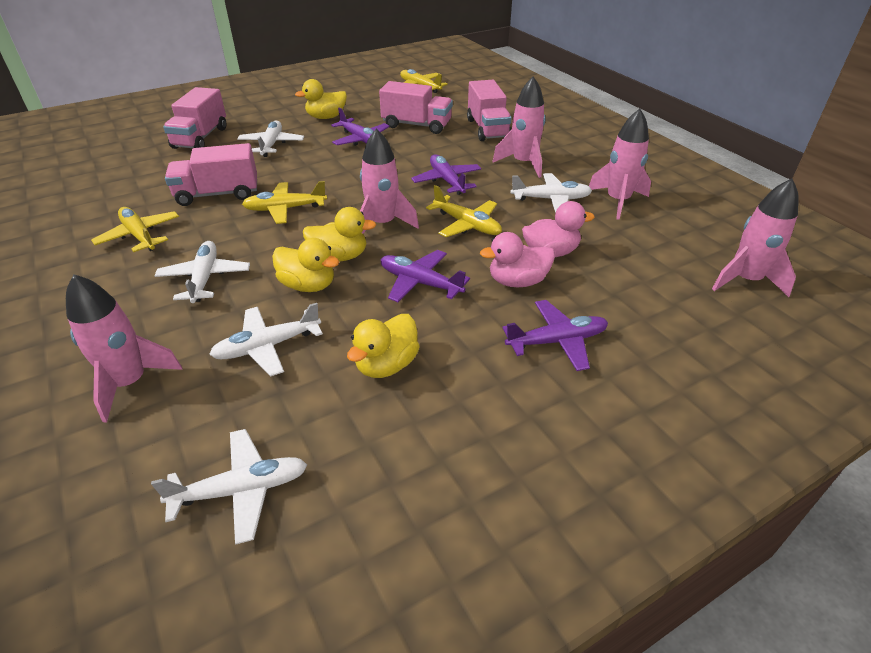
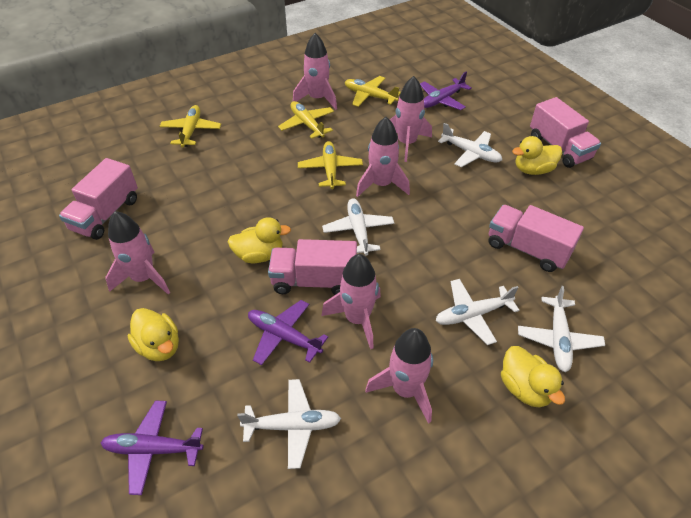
pink duck: 2 -> 0
pink rocket: 5 -> 6
purple plane: 4 -> 3

